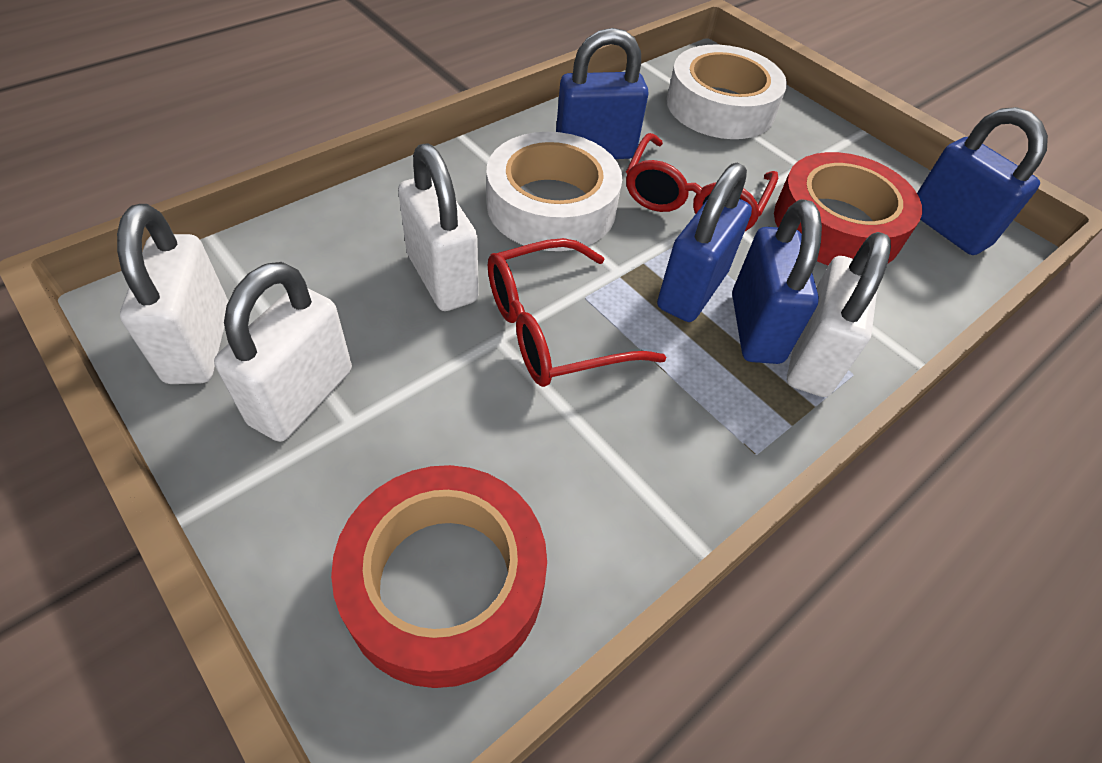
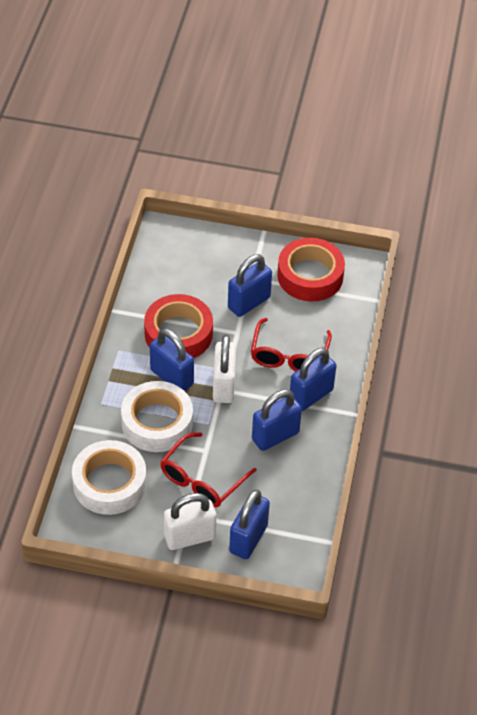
blue padlock: 4 -> 5
white padlock: 4 -> 2

